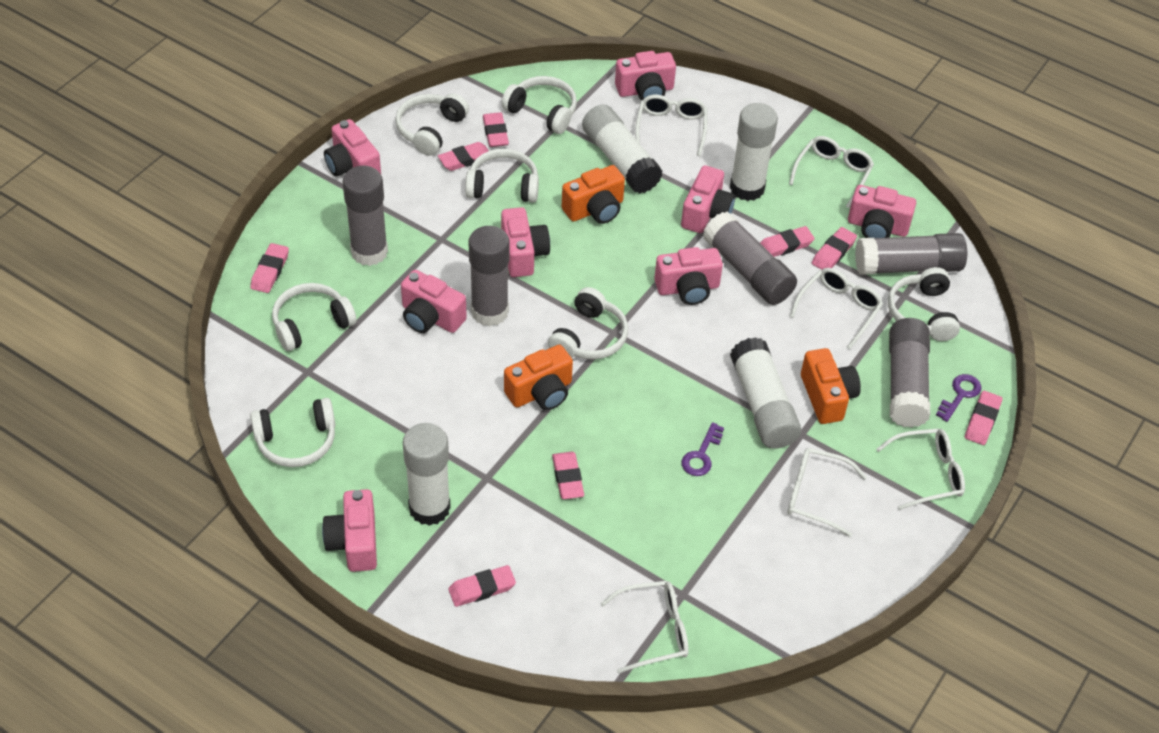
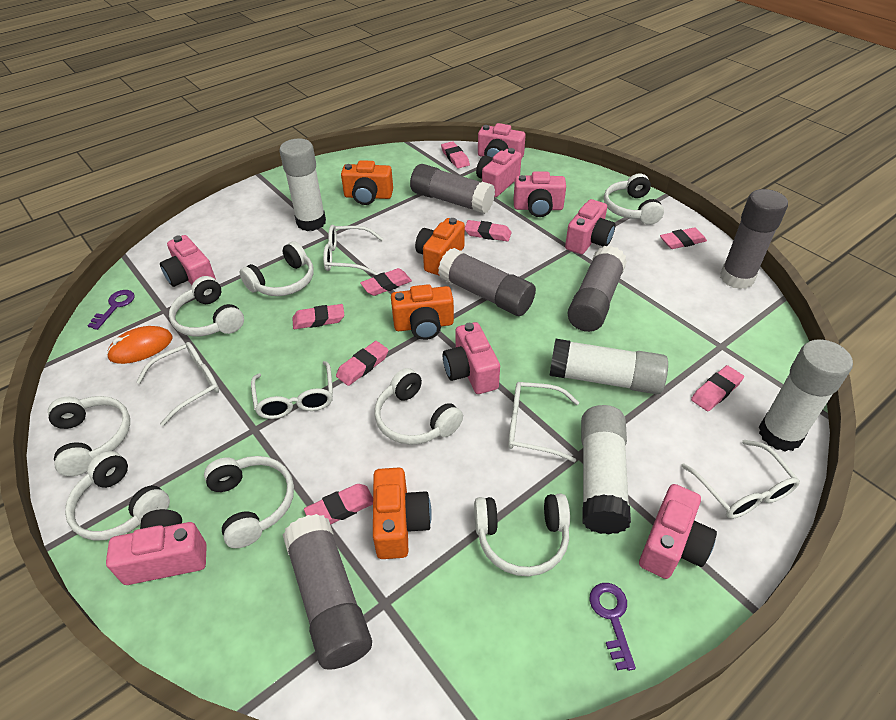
orange camera: 3 -> 4
orange mouse: 0 -> 1
white glasses: 6 -> 5
white headphones: 7 -> 8

